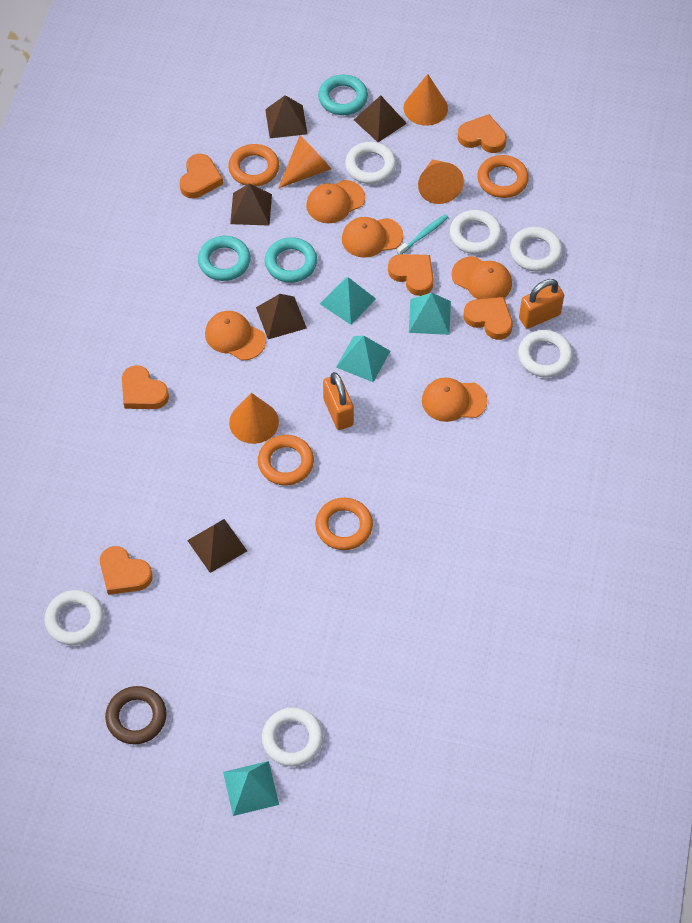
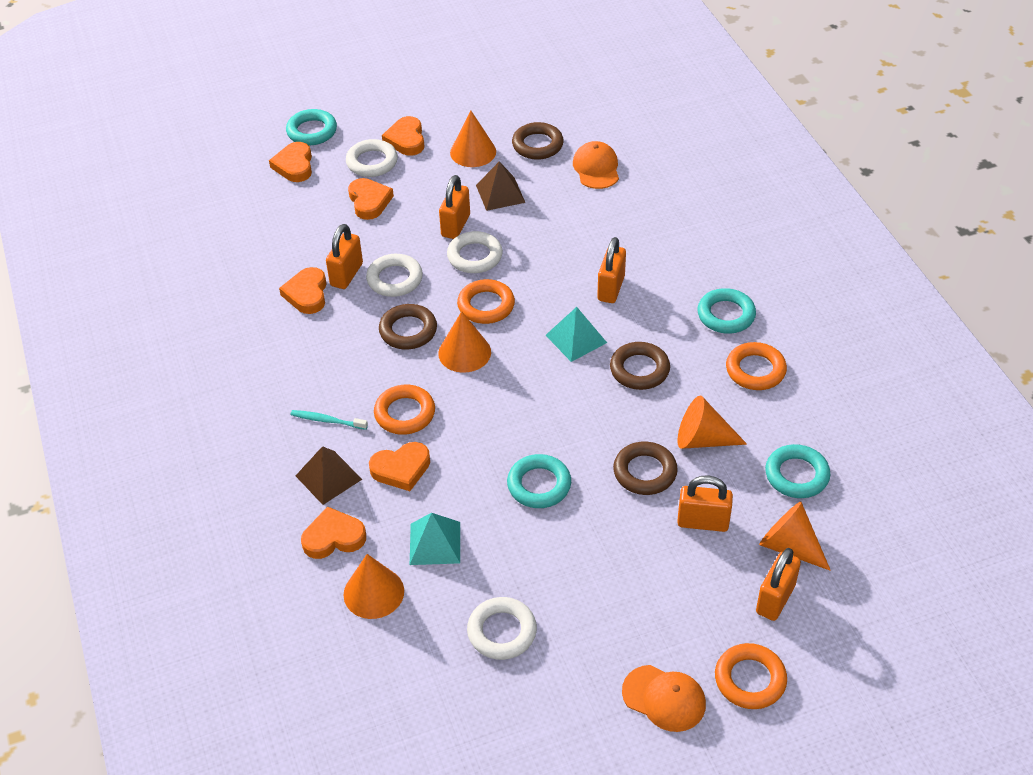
brown pyramid: 5 -> 2
brown ring: 1 -> 4
orange cap: 5 -> 2
orange cone: 4 -> 5
orange padlock: 2 -> 5
turquoise pyramid: 4 -> 2
turquoise ring: 3 -> 4
white ring: 6 -> 4

